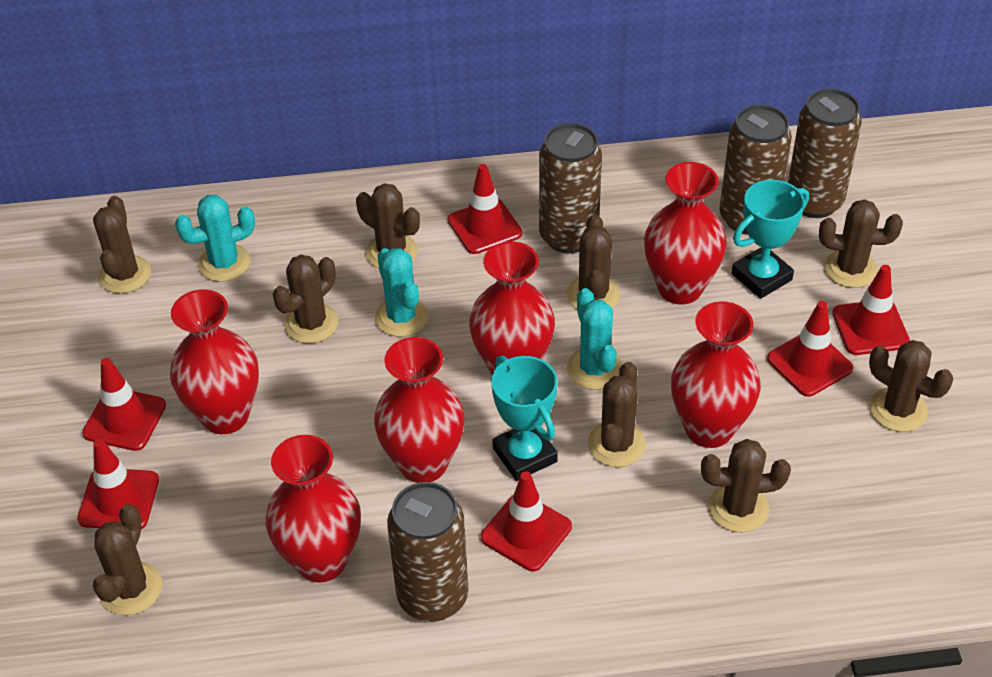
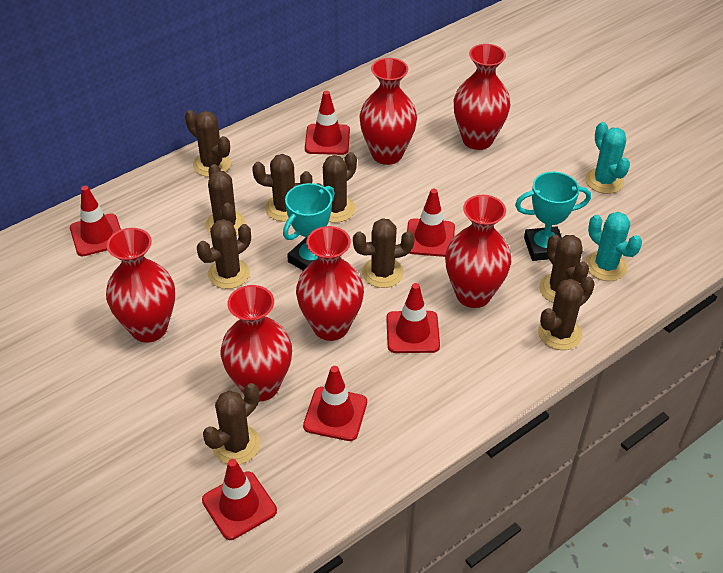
brown can: 4 -> 0
turquoise cactus: 3 -> 2

